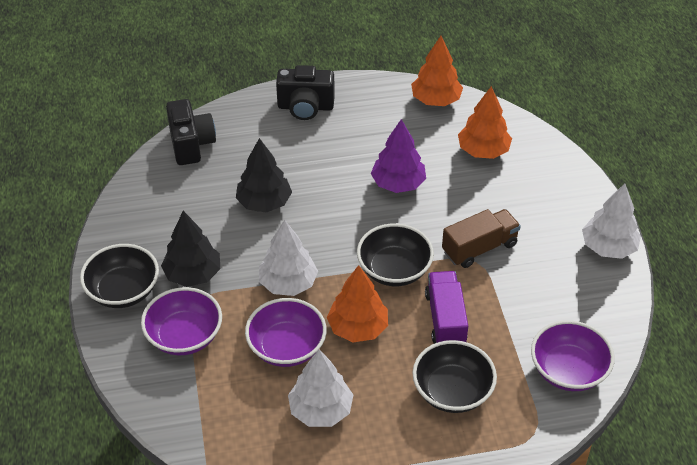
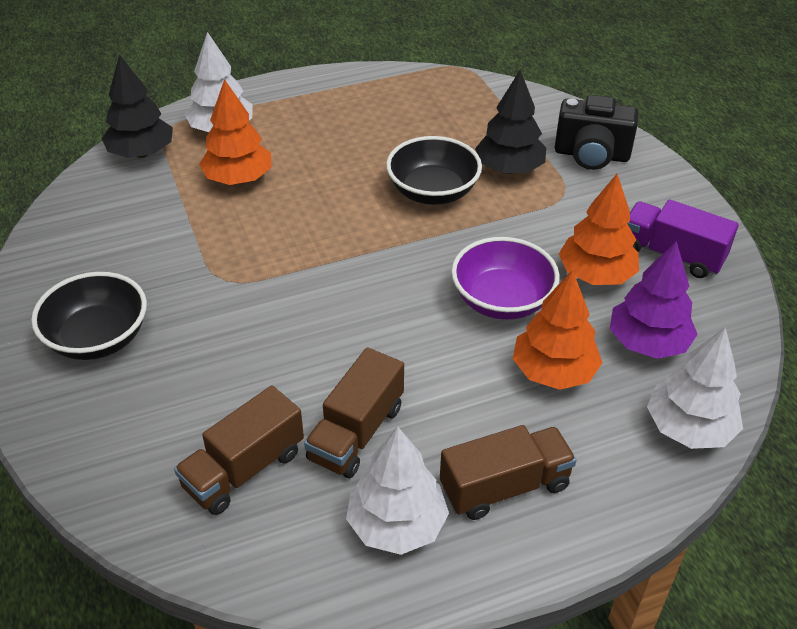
black bowl: 3 -> 2
black camera: 2 -> 1
brown truck: 1 -> 3
purple bowl: 3 -> 1

